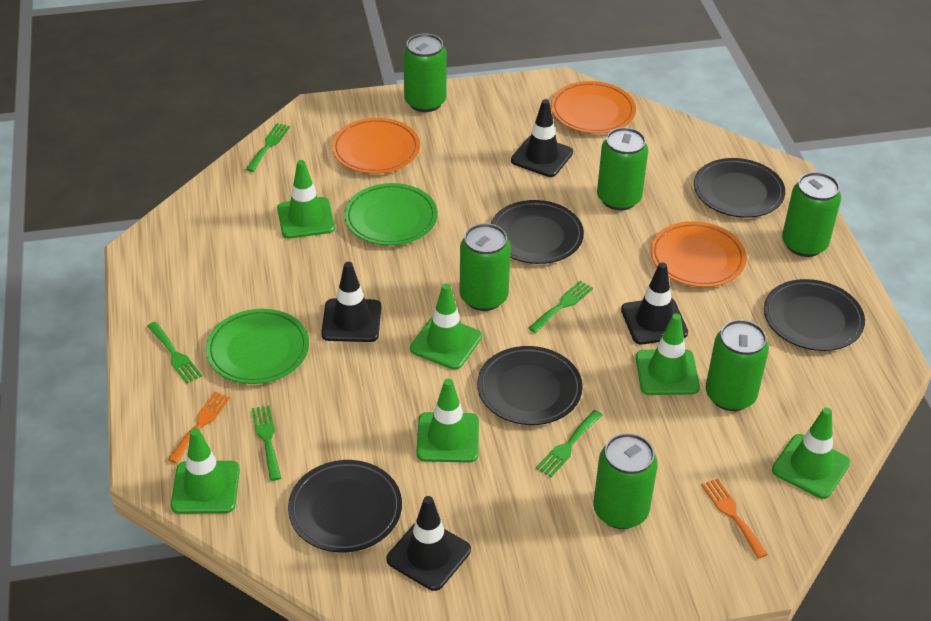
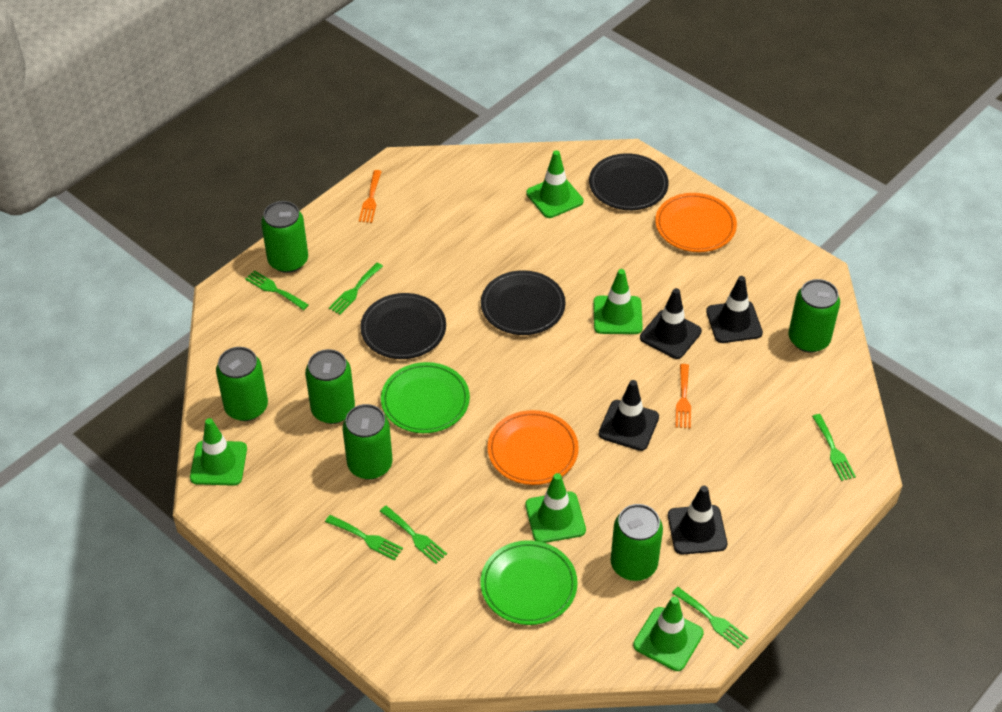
black plate: 5 -> 3
green fork: 5 -> 6
green traffic cone: 6 -> 5
orange plate: 3 -> 2

